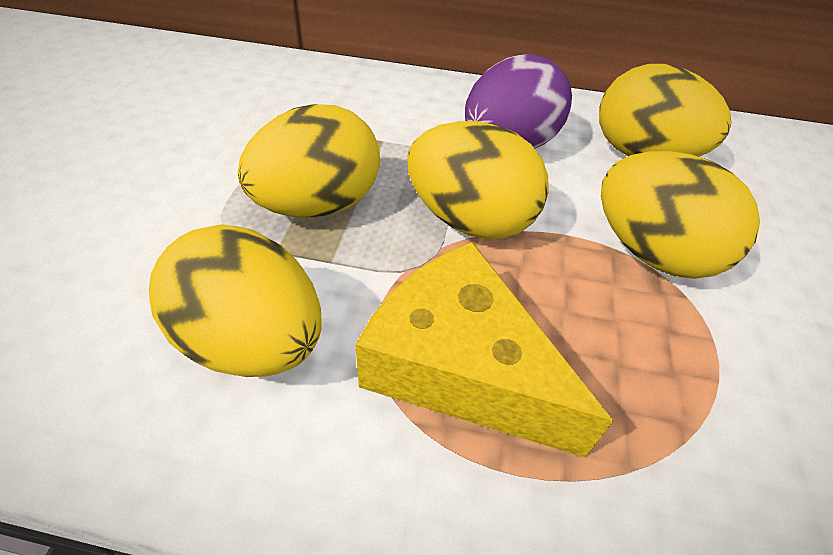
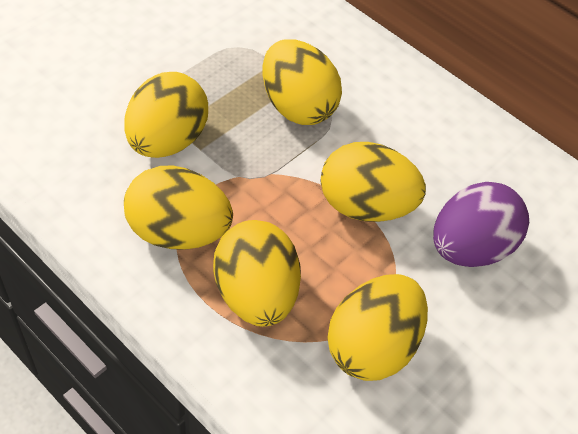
yellow cheese: 1 -> 0
yellow egg: 5 -> 6

